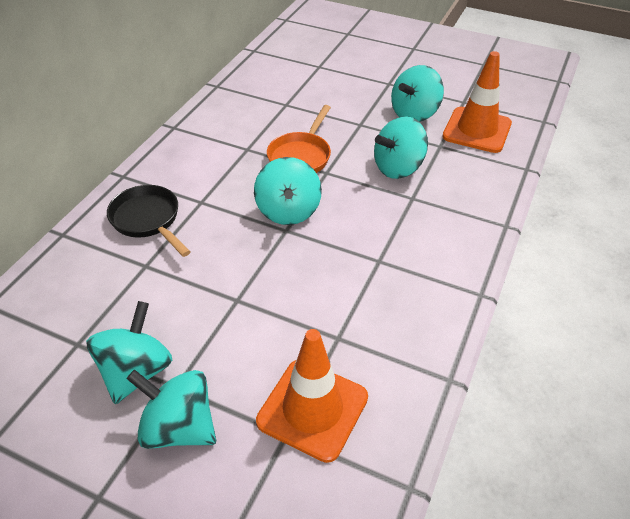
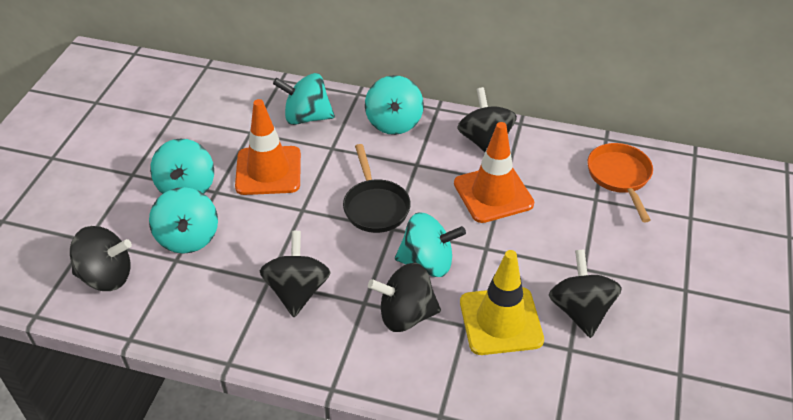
black spinning top: 0 -> 5
yellow traffic cone: 0 -> 1

